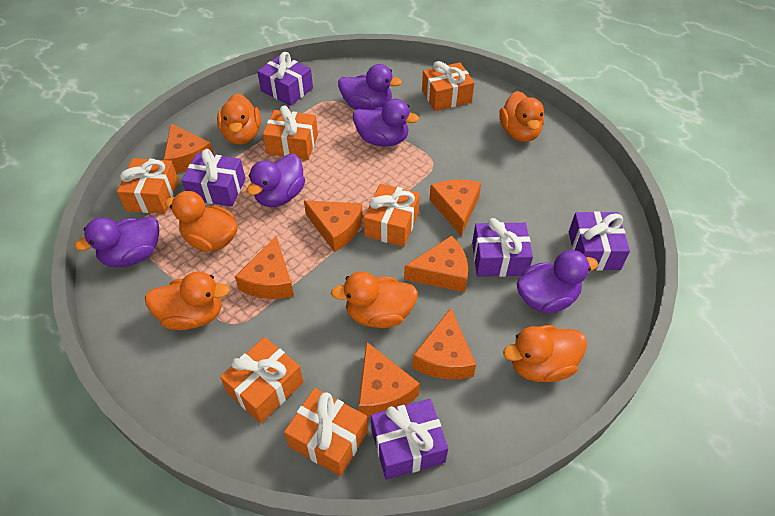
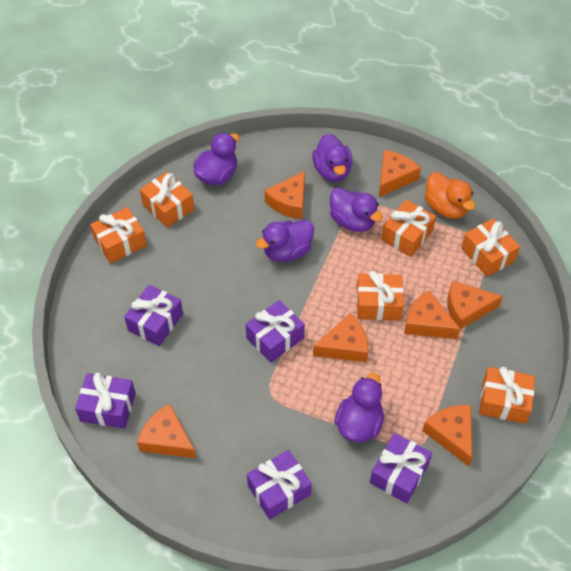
orange duck: 6 -> 1

